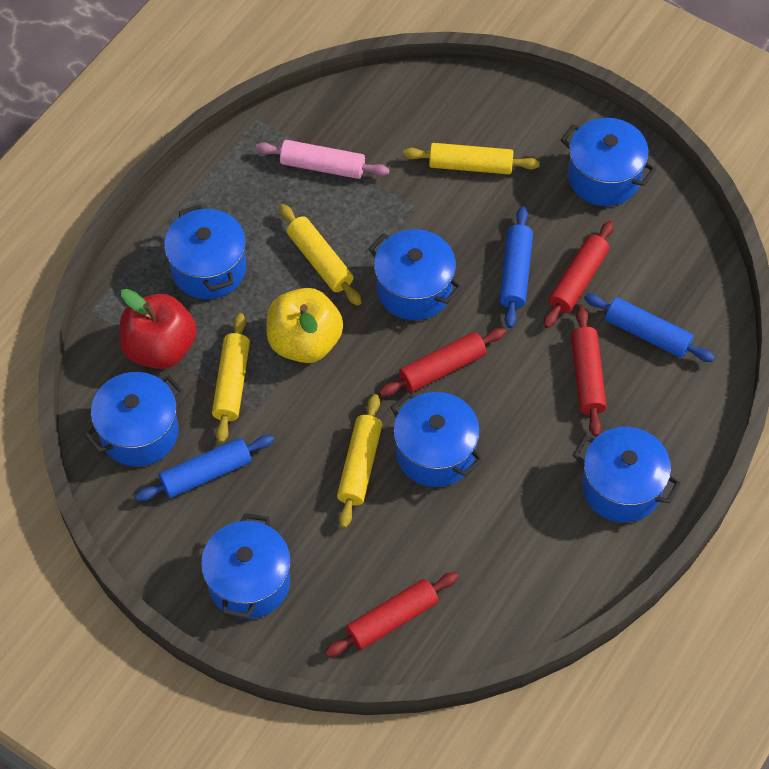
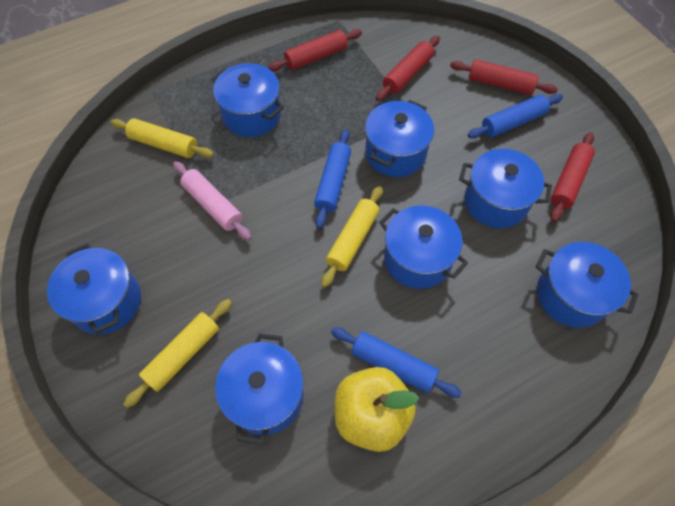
red apple: 1 -> 0
yellow rolling pin: 4 -> 3

